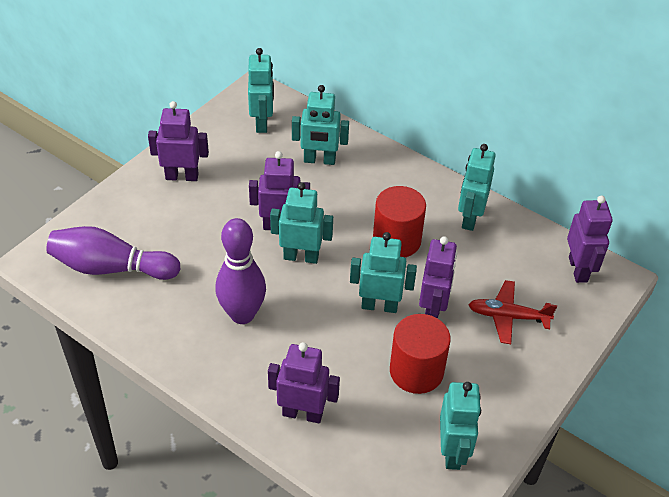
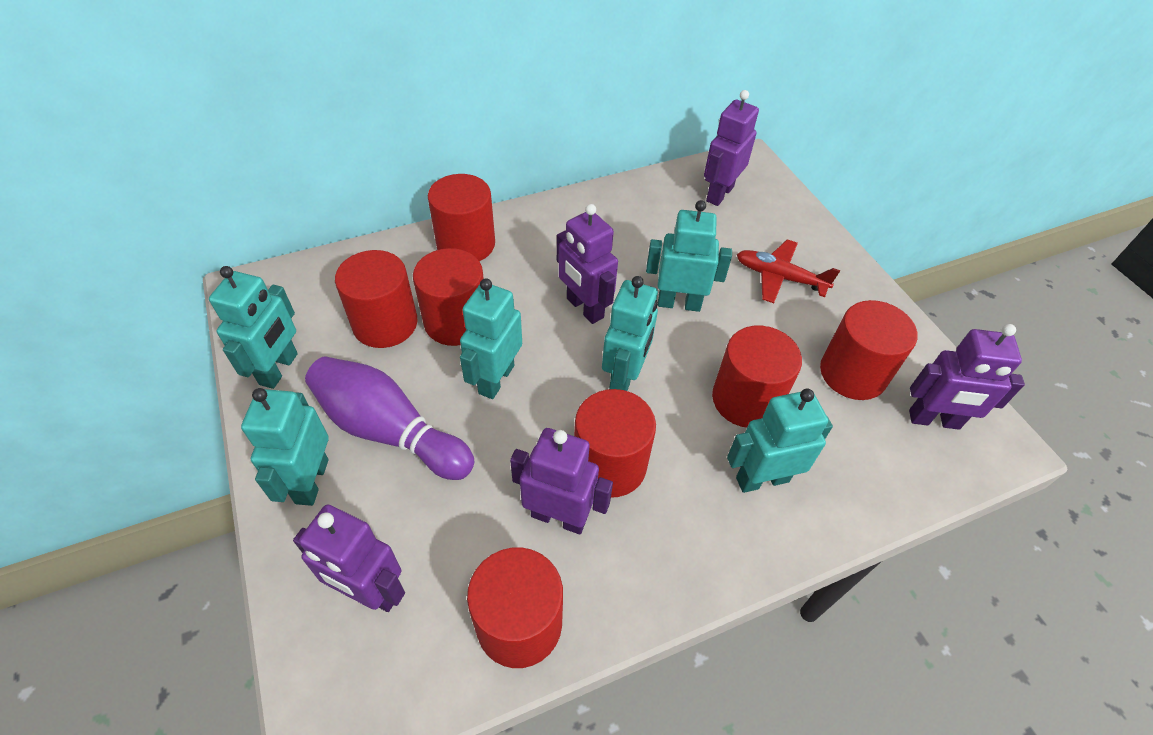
purple bowling pin: 2 -> 1
red cylinder: 2 -> 7

